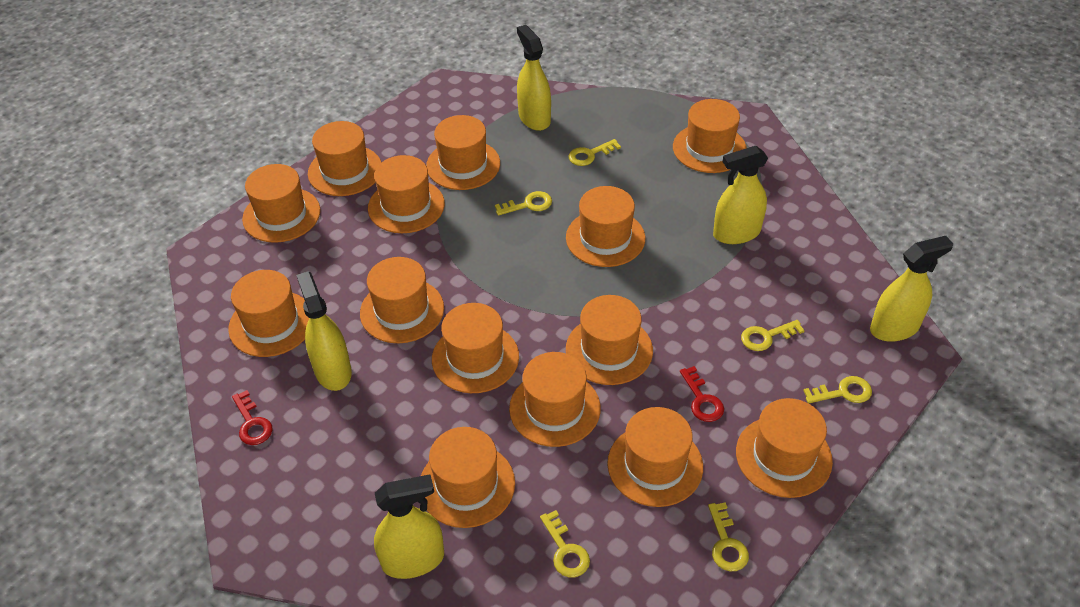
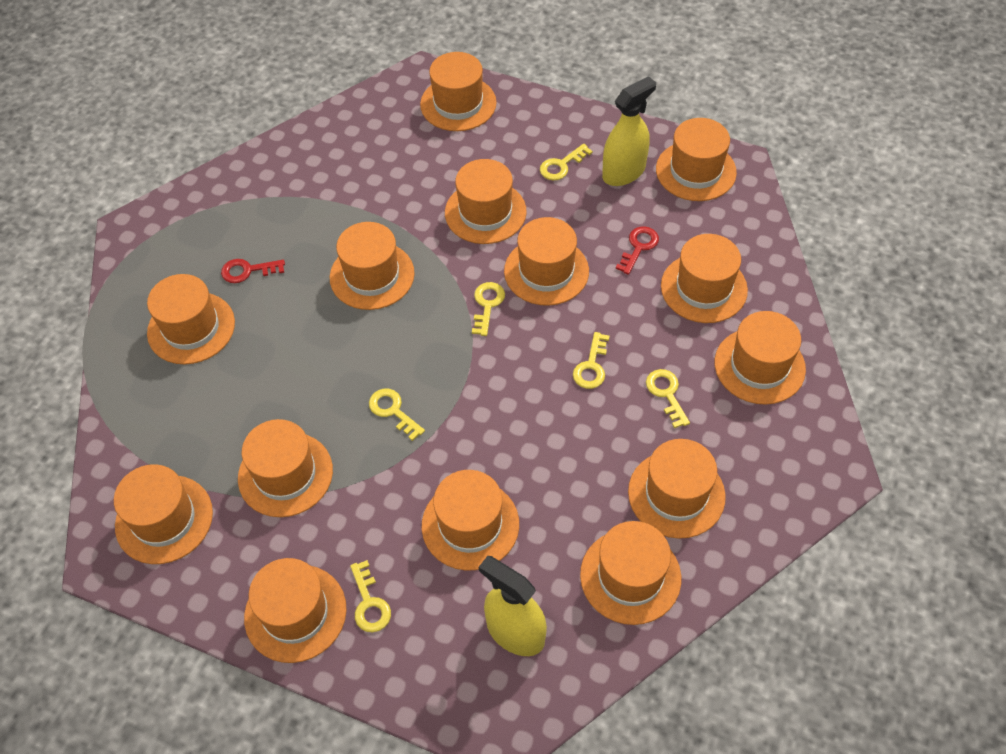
yellow spray bottle: 5 -> 2

